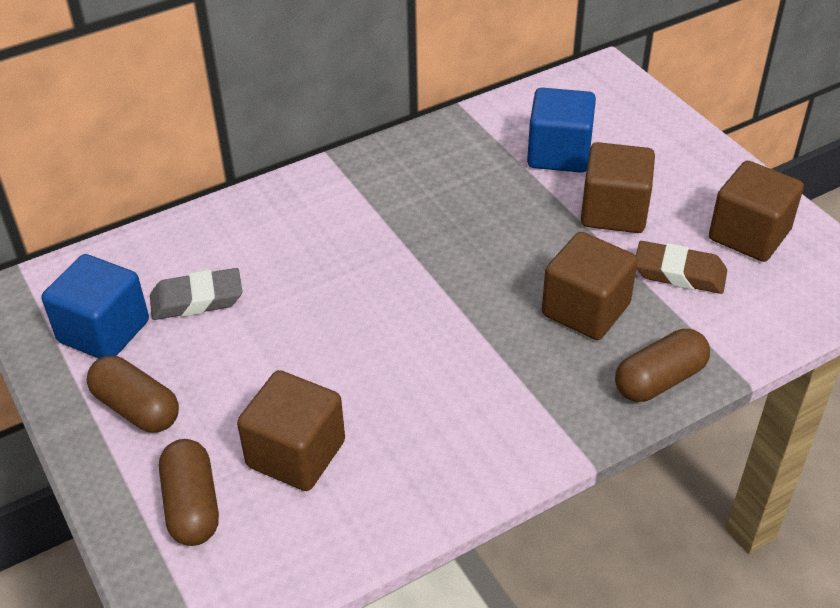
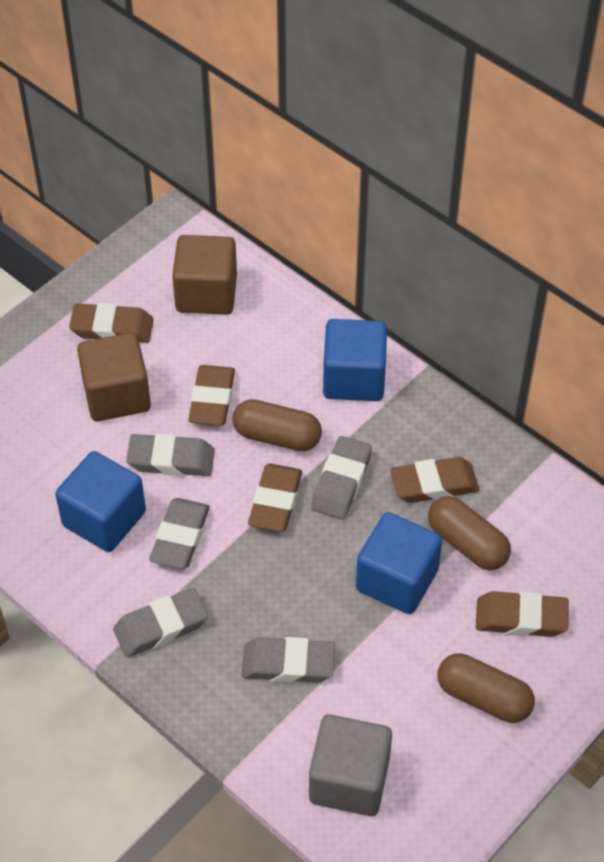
blue cube: 2 -> 3
brown cube: 4 -> 2
brown eraser: 1 -> 5
grey cube: 0 -> 1
grey eraser: 1 -> 5

